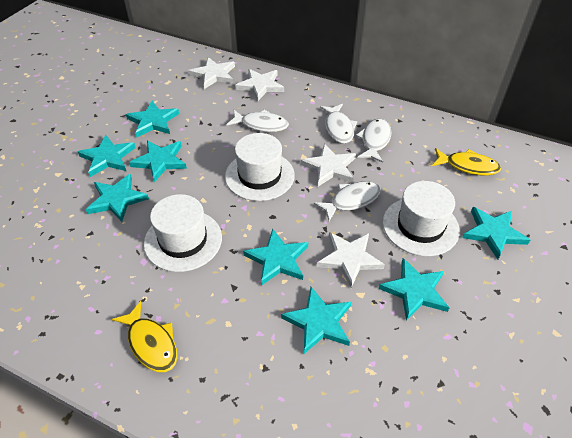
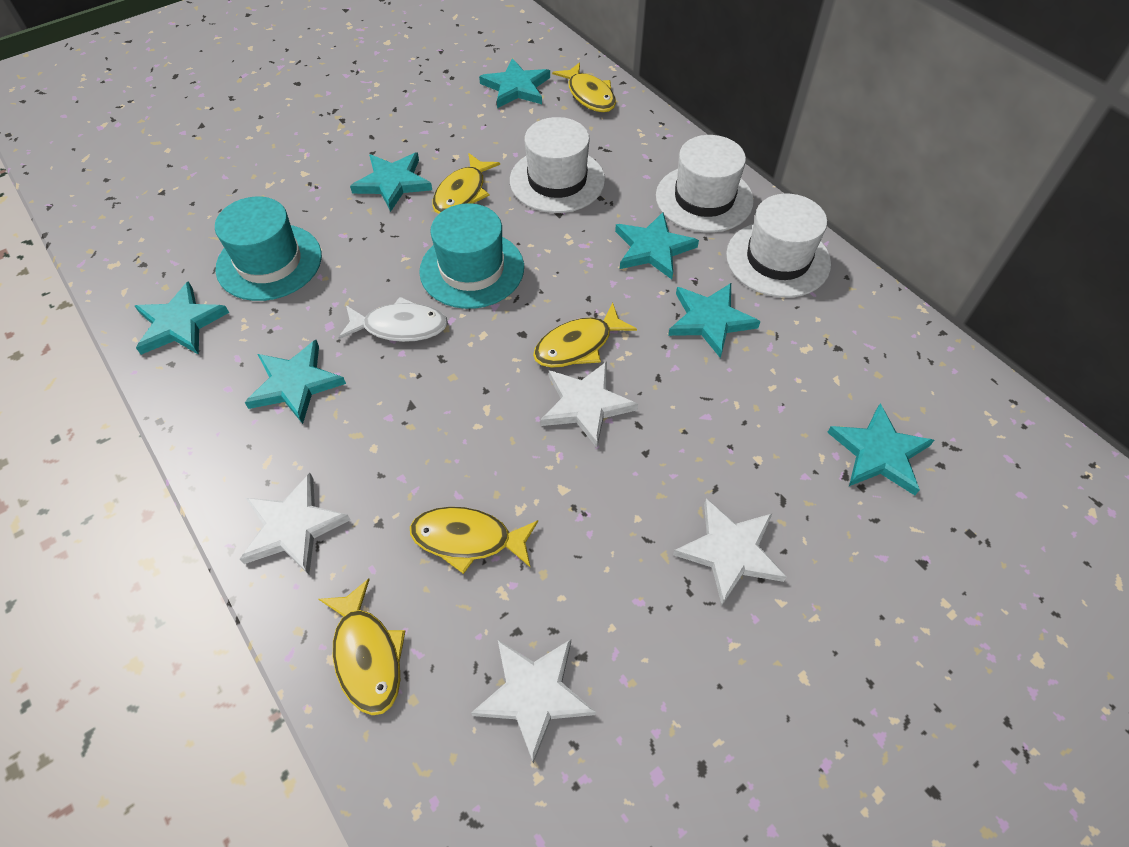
turquoise hat: 0 -> 2
turquoise star: 8 -> 7
white fish: 4 -> 1
yellow fish: 2 -> 5

